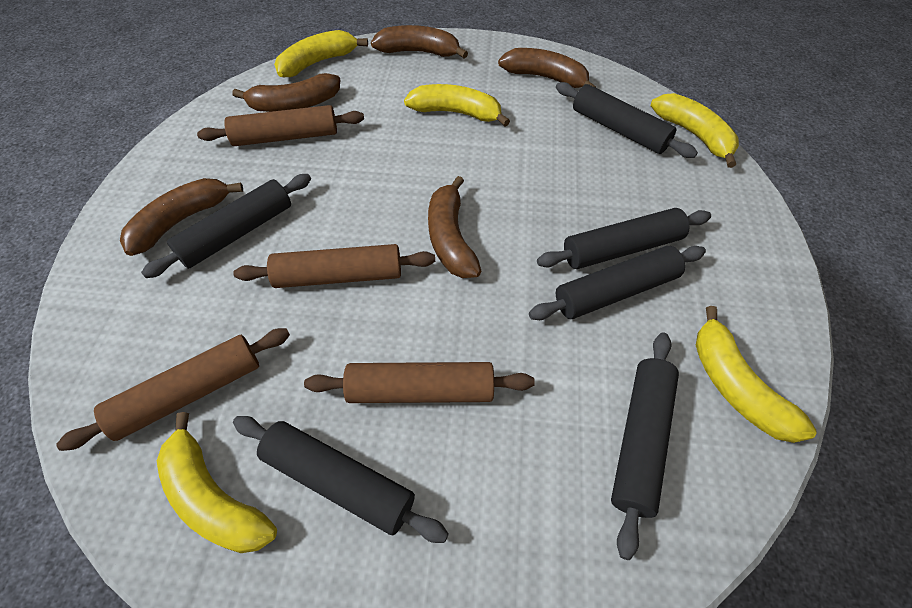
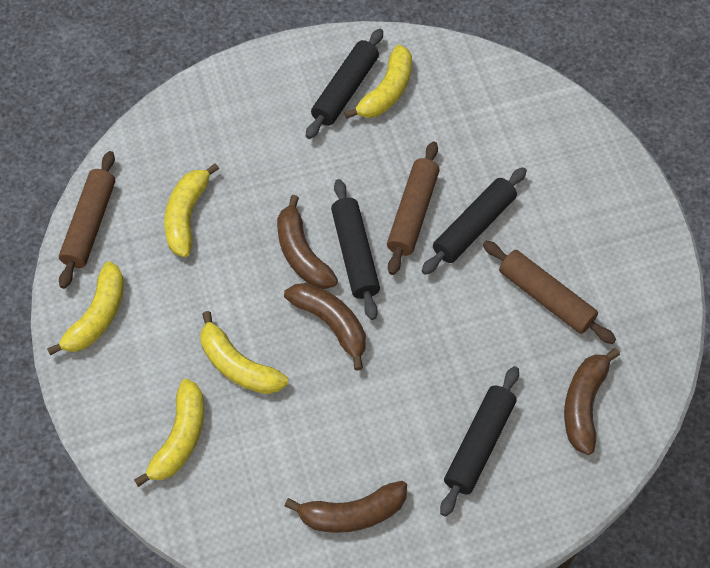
black rolling pin: 6 -> 4
brown banana: 5 -> 4
brown rolling pin: 4 -> 3

